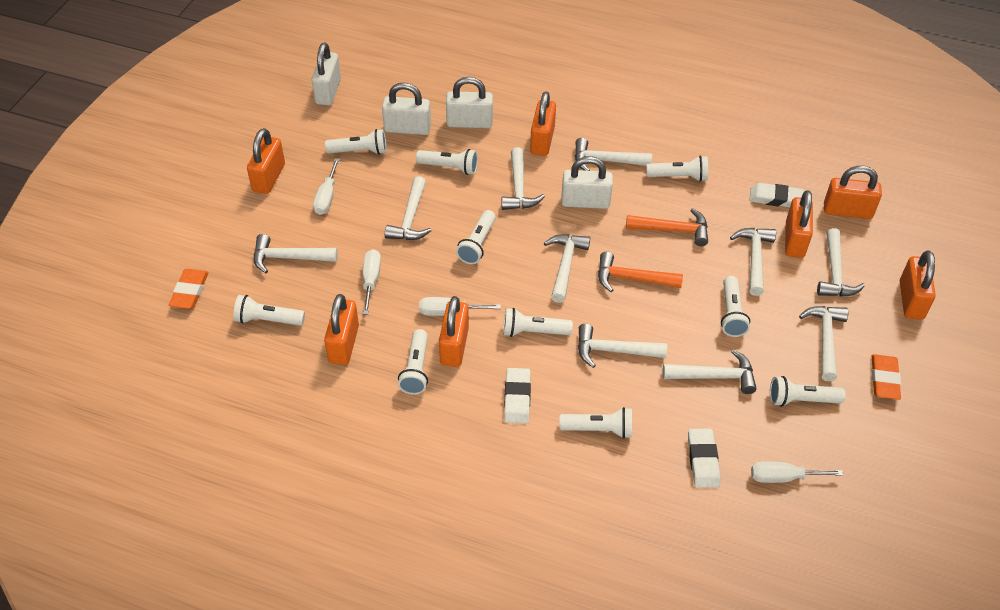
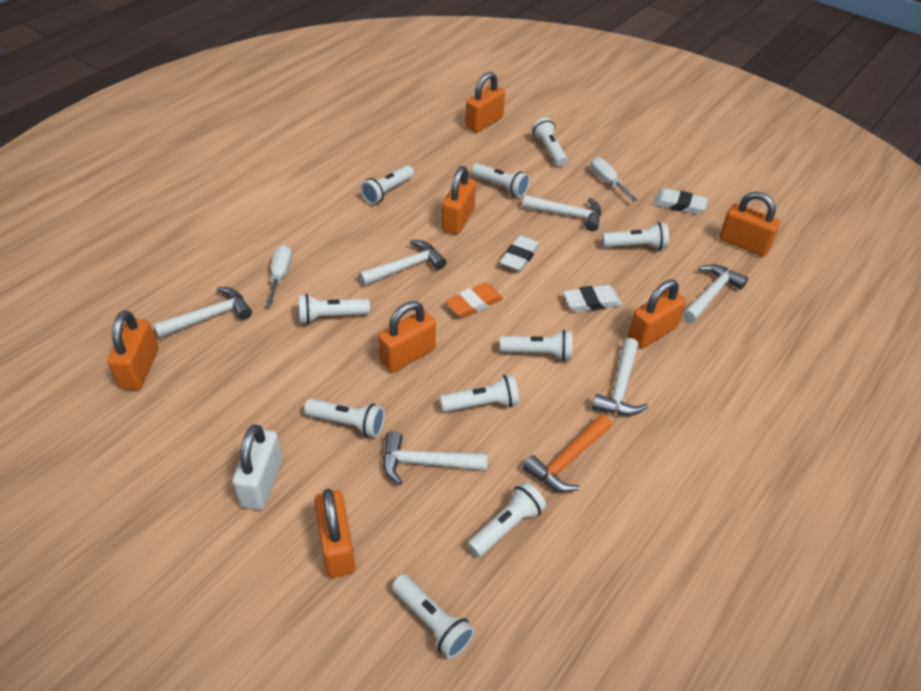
orange eraser: 2 -> 1
orange hammer: 2 -> 1
white hammer: 10 -> 6
white padlock: 4 -> 1
white screwdriver: 4 -> 2

